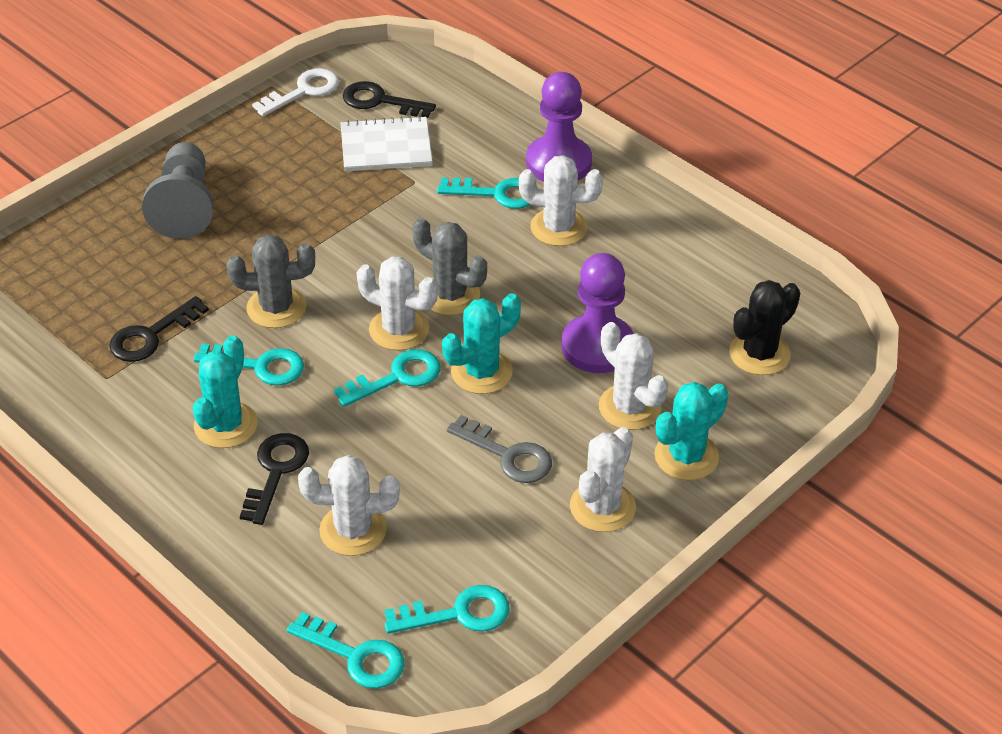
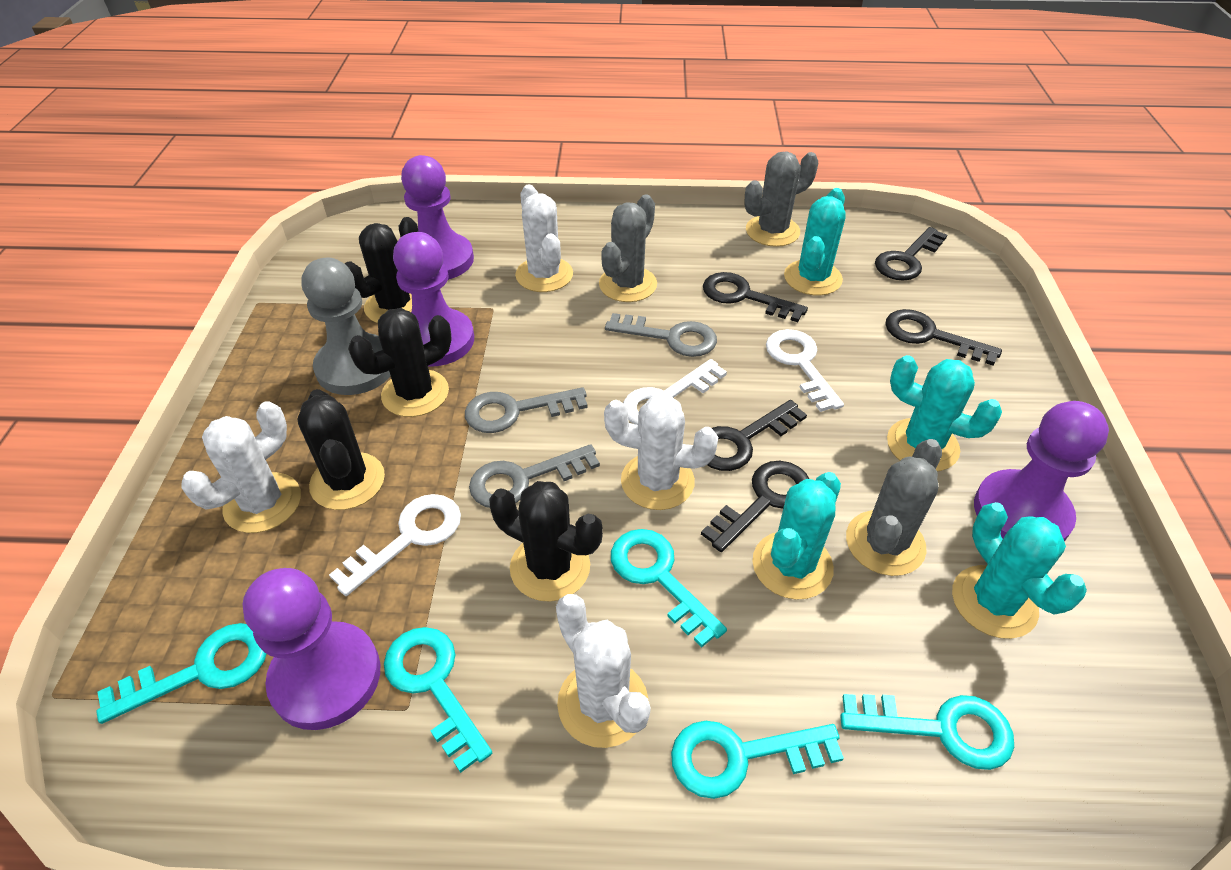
black cactus: 1 -> 4
black key: 3 -> 5
grey cactus: 2 -> 3
grey key: 1 -> 3
purple pawn: 2 -> 4
turquoise cactus: 3 -> 4
white cactus: 5 -> 4
white key: 1 -> 3
white notebook: 1 -> 0

